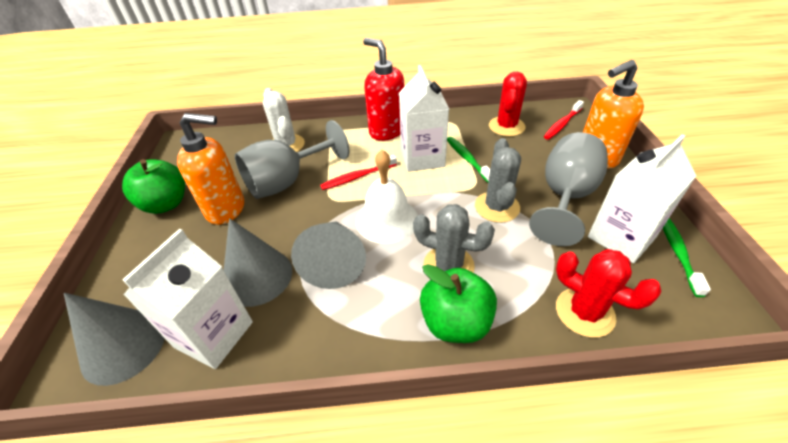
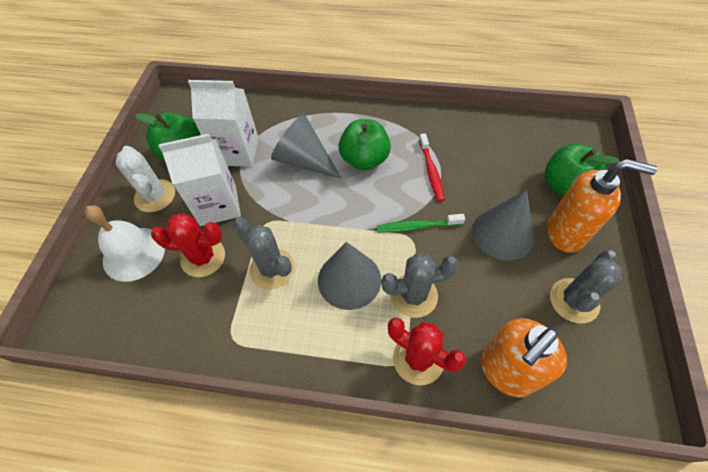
green apple: 2 -> 3
green toothbrush: 2 -> 1
grey cactus: 2 -> 3
grey goblet: 2 -> 0
red soap dispenser: 1 -> 0
red toothbrush: 2 -> 1
white carton: 3 -> 2

